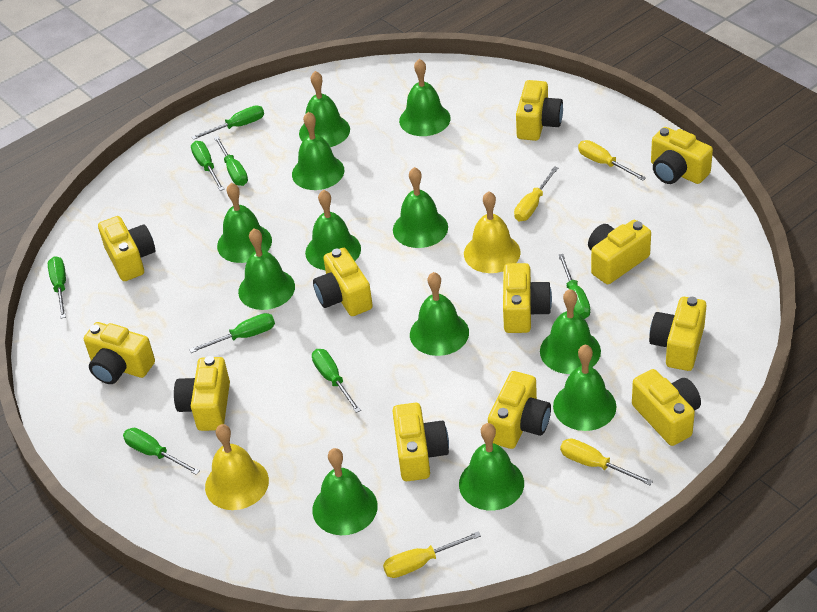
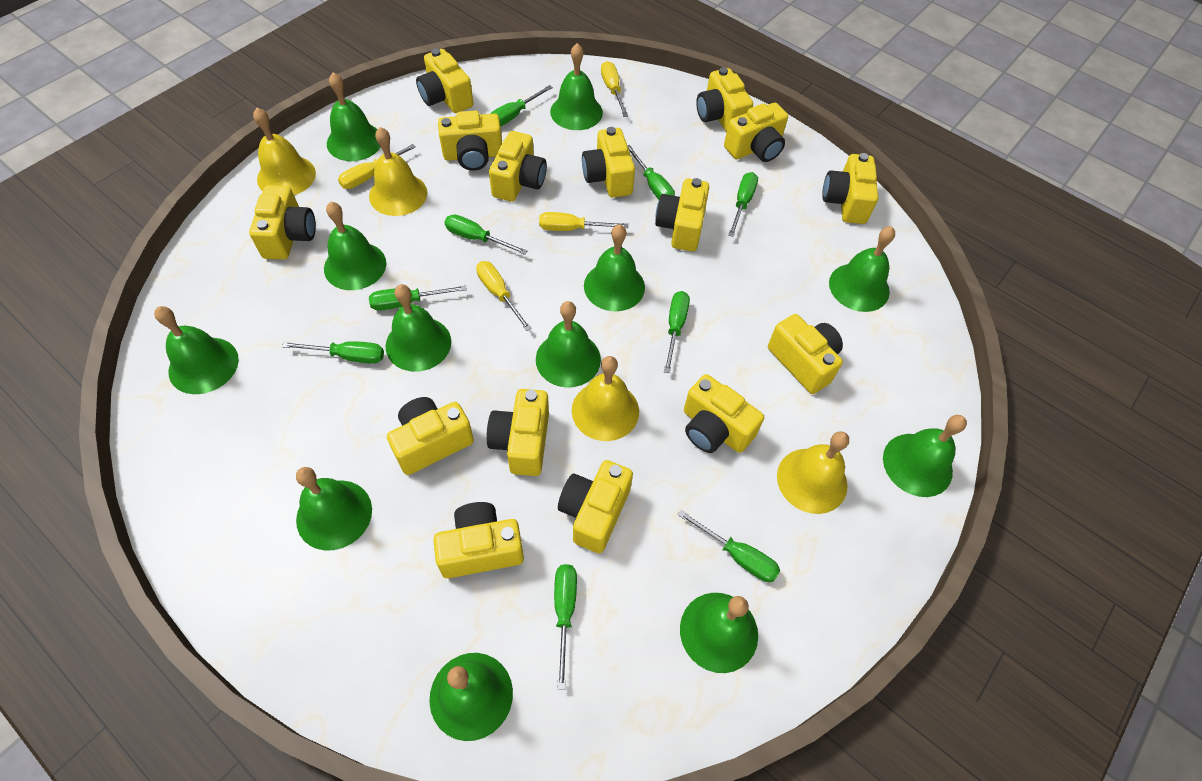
green screwdriver: 8 -> 9
yellow bell: 2 -> 4
yellow camera: 12 -> 15

